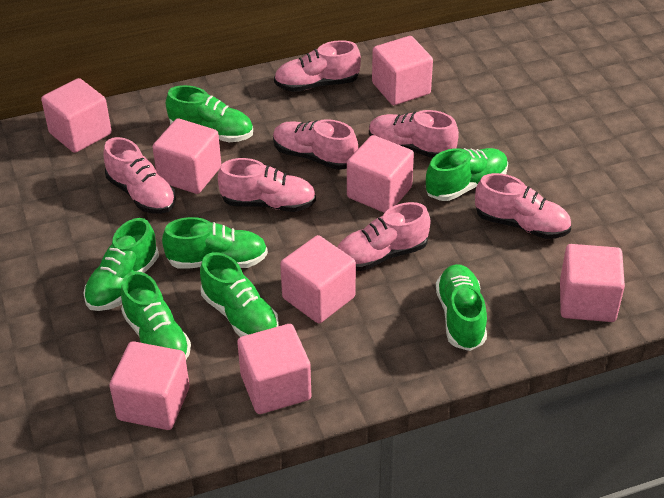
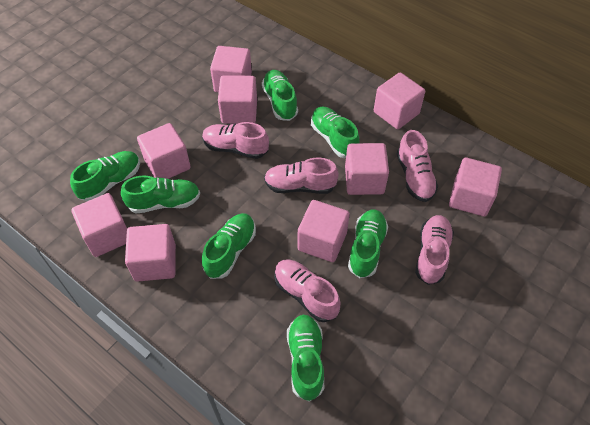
pink cube: 8 -> 9
pink shoe: 7 -> 5

